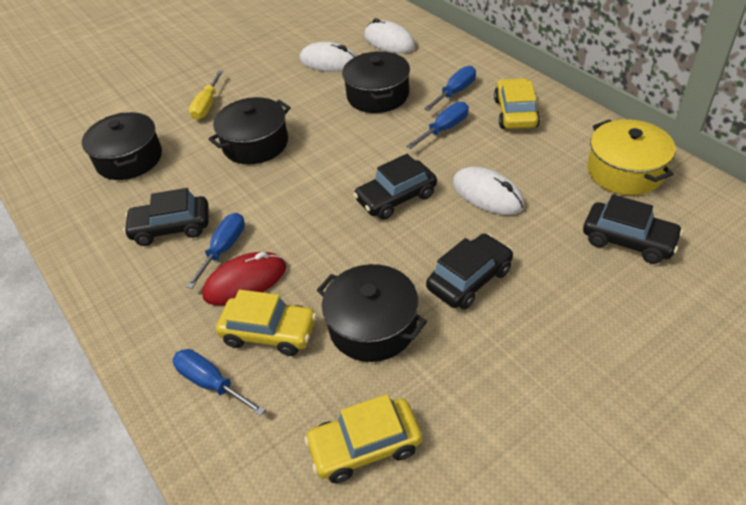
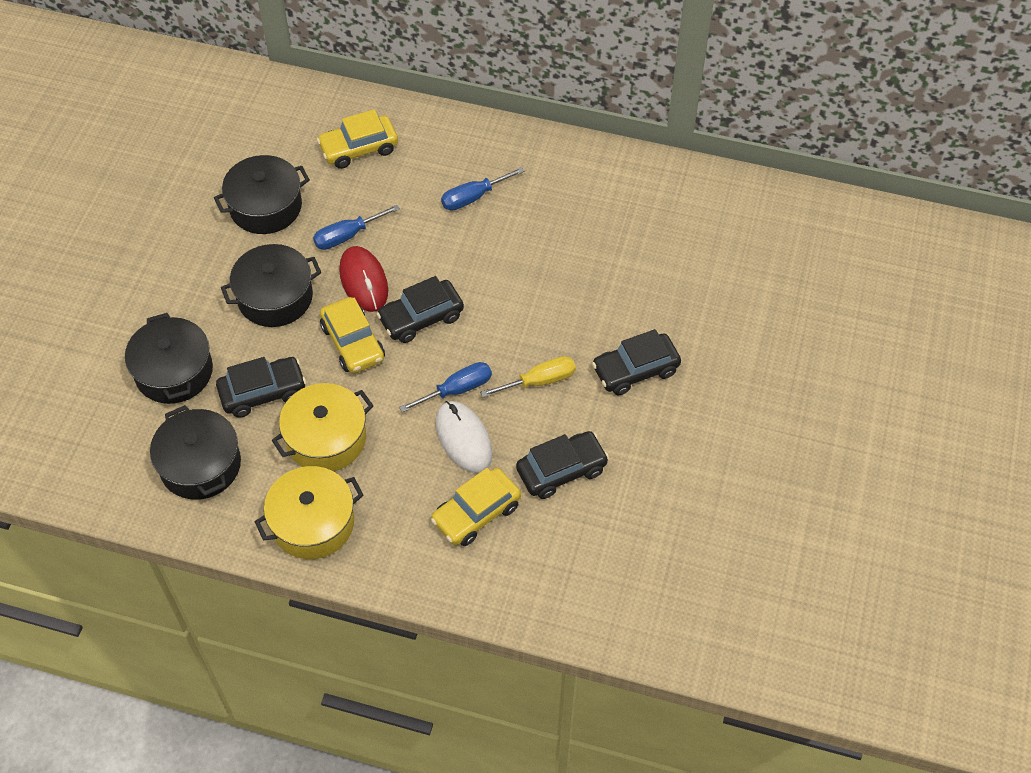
blue screwdriver: 4 -> 3
white mouse: 3 -> 1
yellow pot: 1 -> 2

